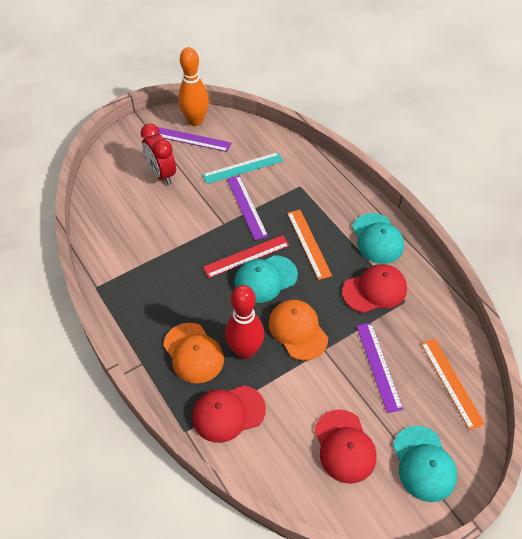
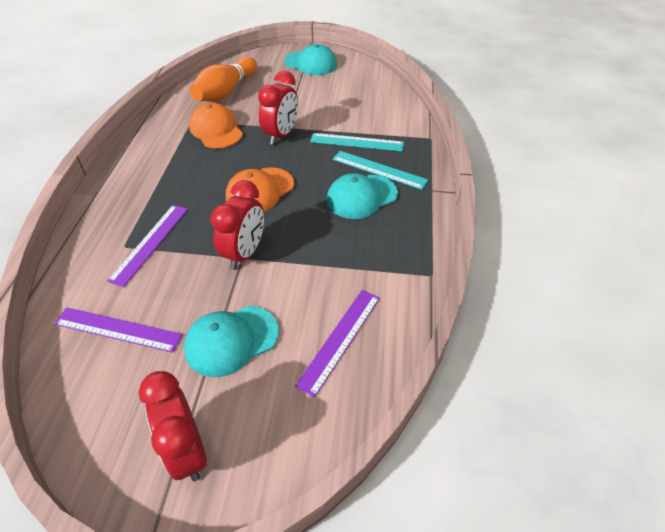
orange ruler: 2 -> 0
red bowling pin: 1 -> 0
red cap: 3 -> 0
red clock: 1 -> 3
red ruler: 1 -> 0
turquoise ruler: 1 -> 2

